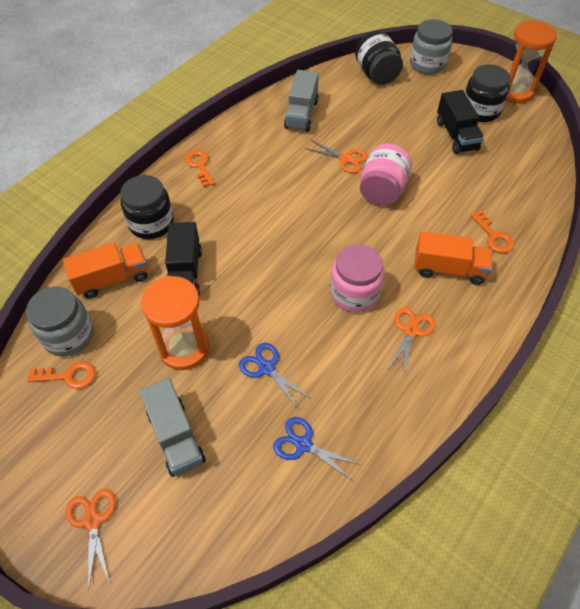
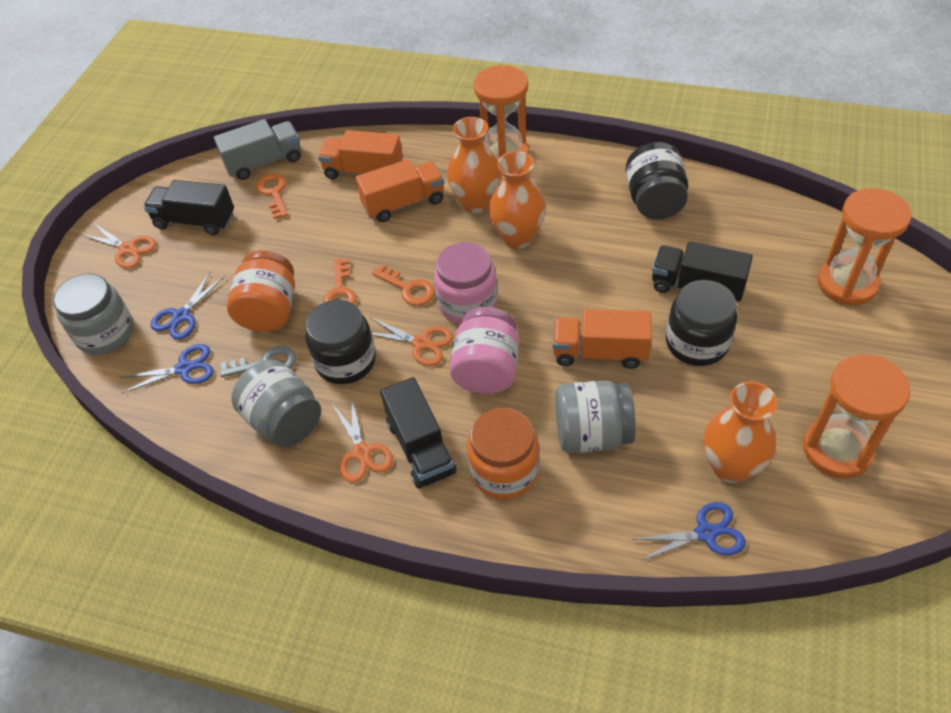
black truck: 2 -> 3
blue scissors: 2 -> 3
grey jar: 2 -> 3
grey key: 0 -> 1
grey truck: 2 -> 1
orange hourglass: 2 -> 3
orange jar: 0 -> 2
orange truck: 2 -> 3
orange vase: 0 -> 3

